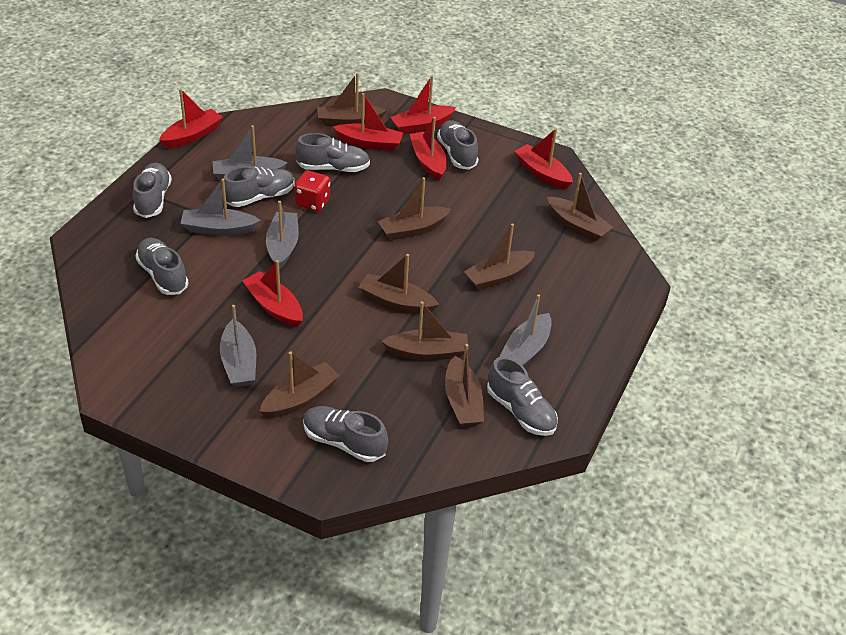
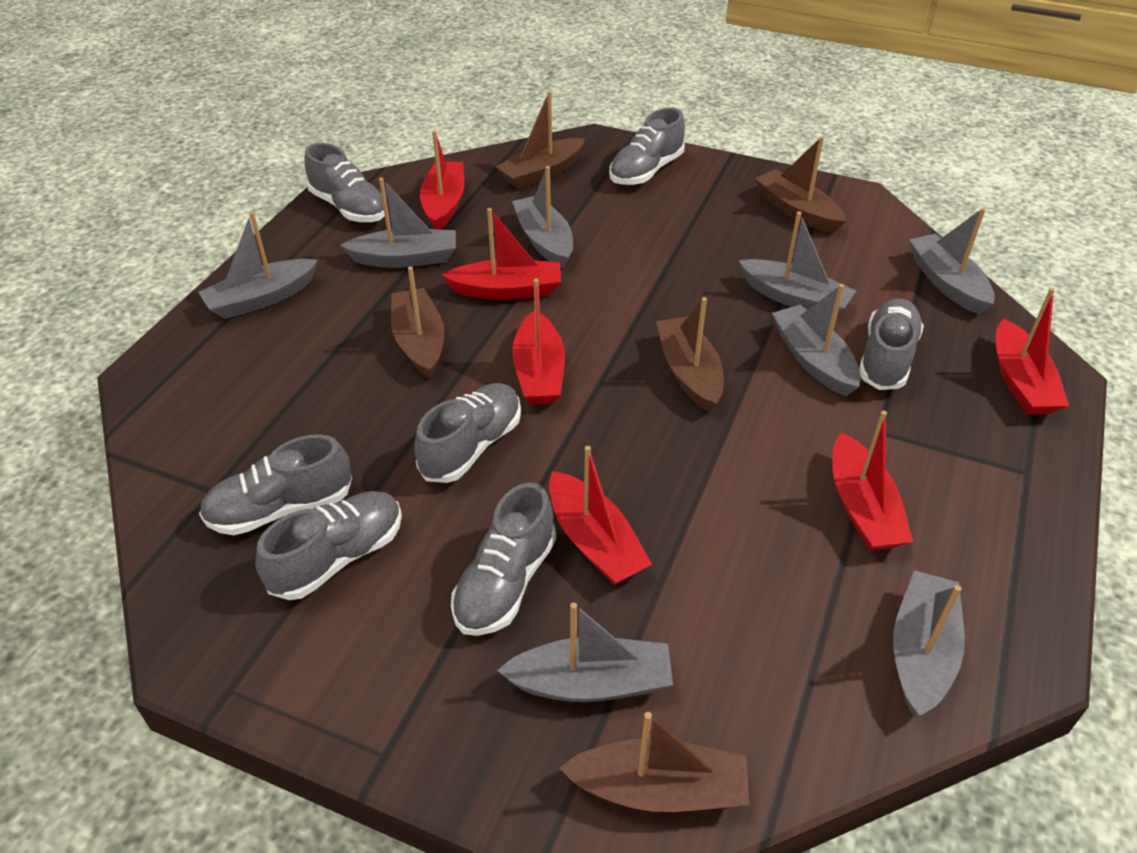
brown boat: 8 -> 5
grey boat: 5 -> 8
red dice: 1 -> 0

